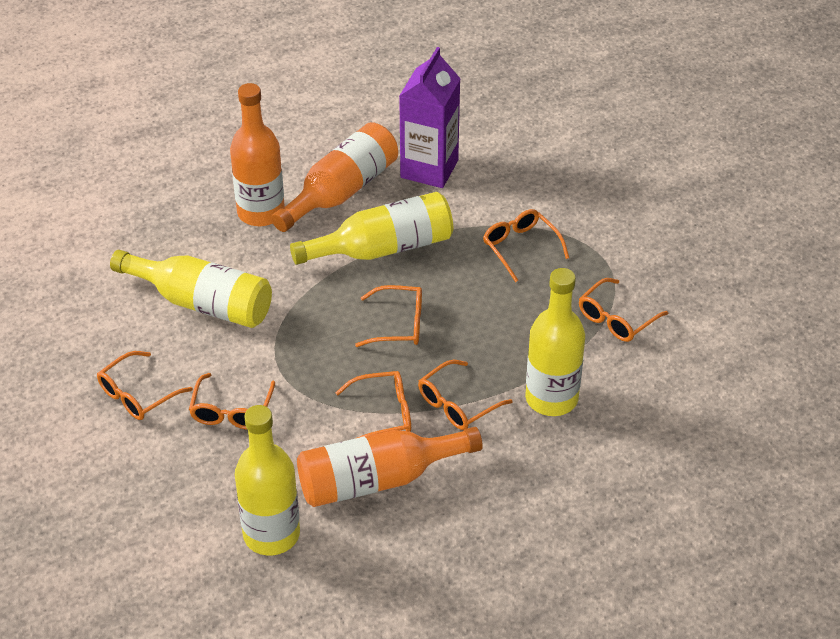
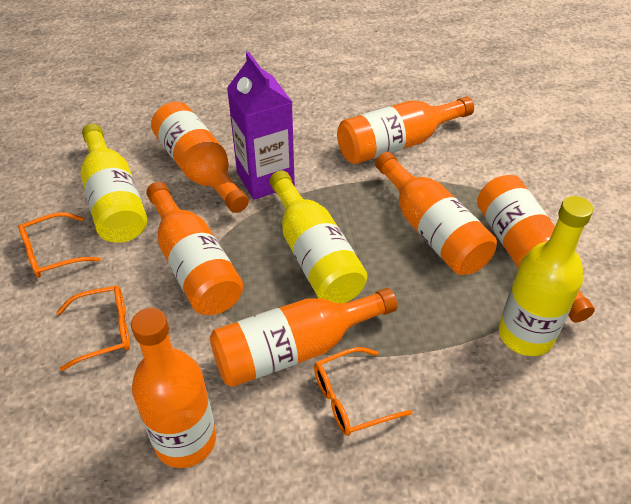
orange bottle: 3 -> 7
orange glasses: 7 -> 3
yellow bottle: 4 -> 3

